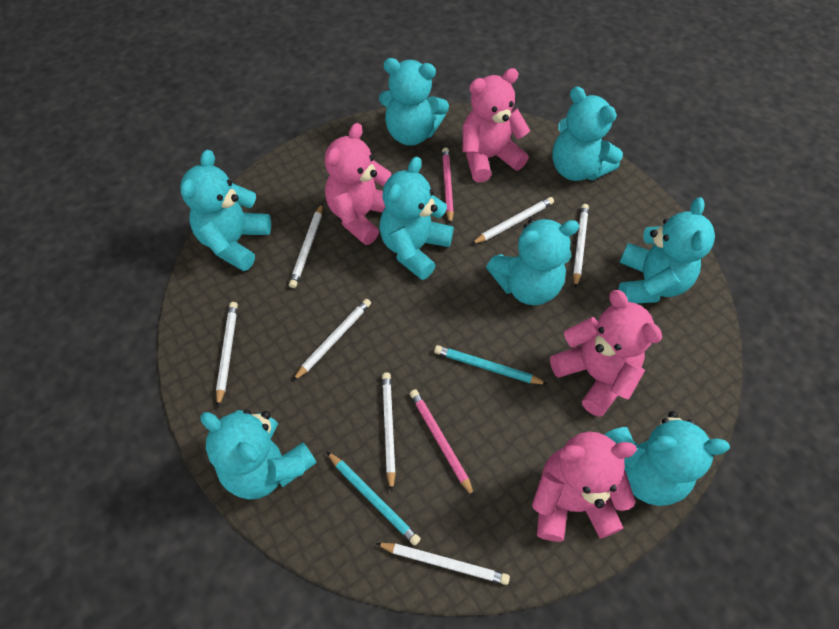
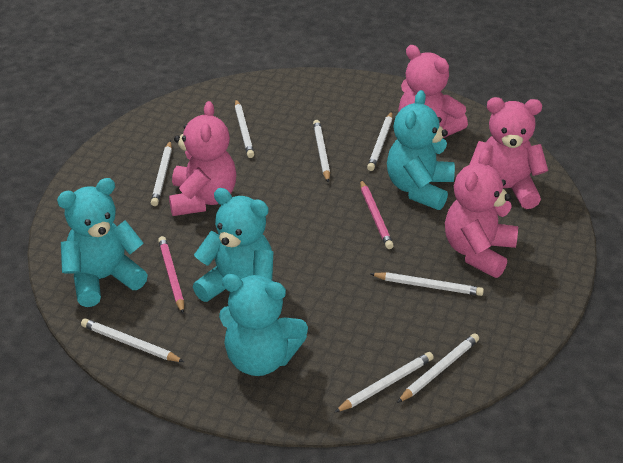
turquoise pencil: 2 -> 0
turquoise teddy bear: 8 -> 4
white pencil: 7 -> 8

